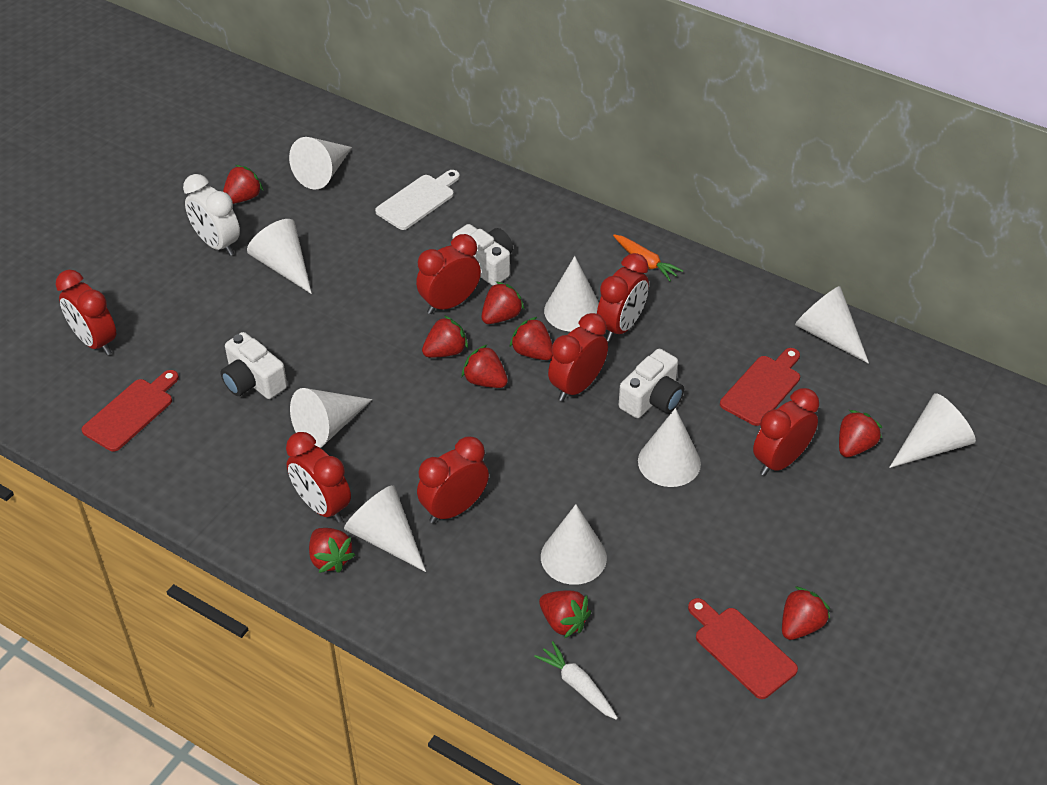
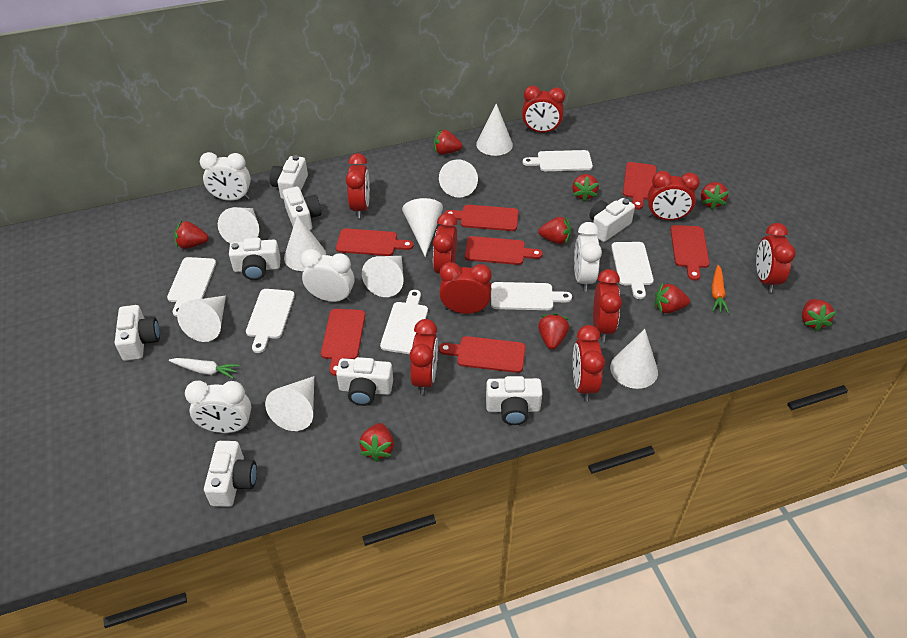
red clock: 7 -> 9
red cutting board: 3 -> 7
white camera: 3 -> 8
white clock: 1 -> 4
white cutting board: 1 -> 6

